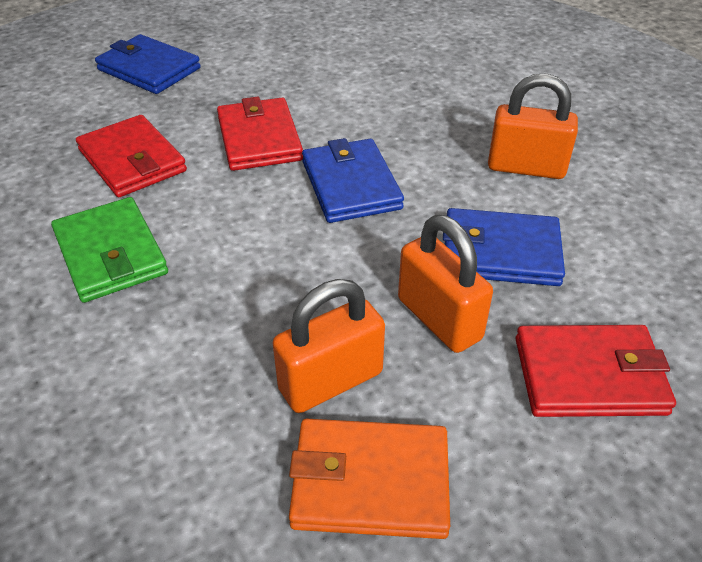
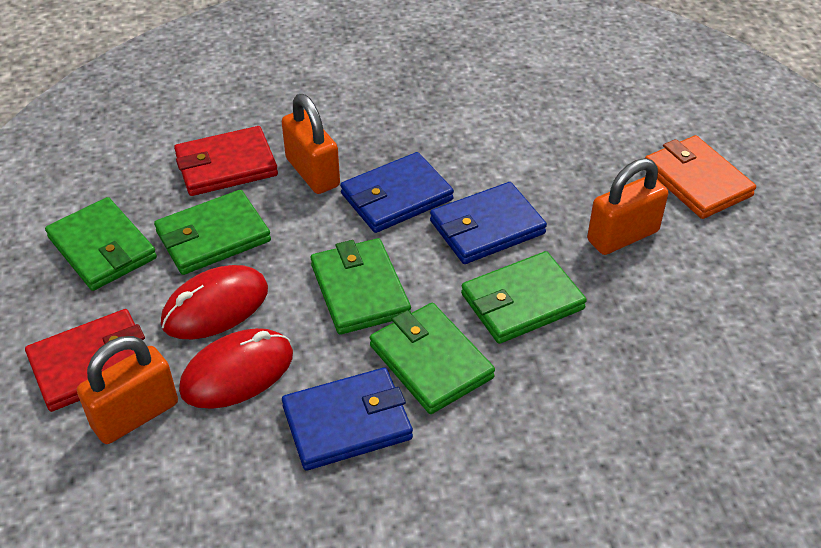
green wallet: 1 -> 5
red mouse: 0 -> 2
red wallet: 3 -> 2

